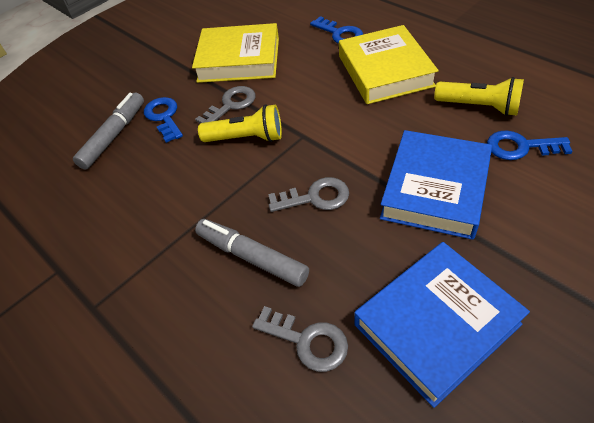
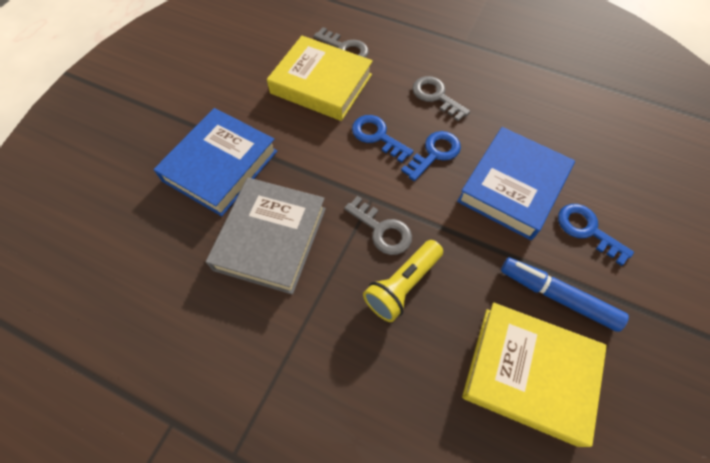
blue marker: 0 -> 1
grey book: 0 -> 1
grey marker: 2 -> 0
yellow flashlight: 2 -> 1

